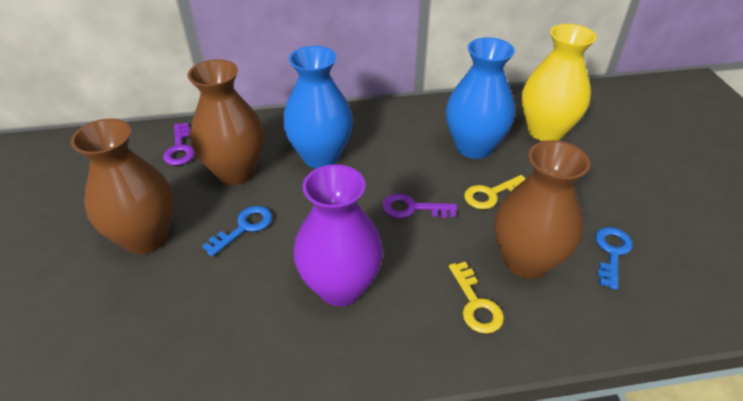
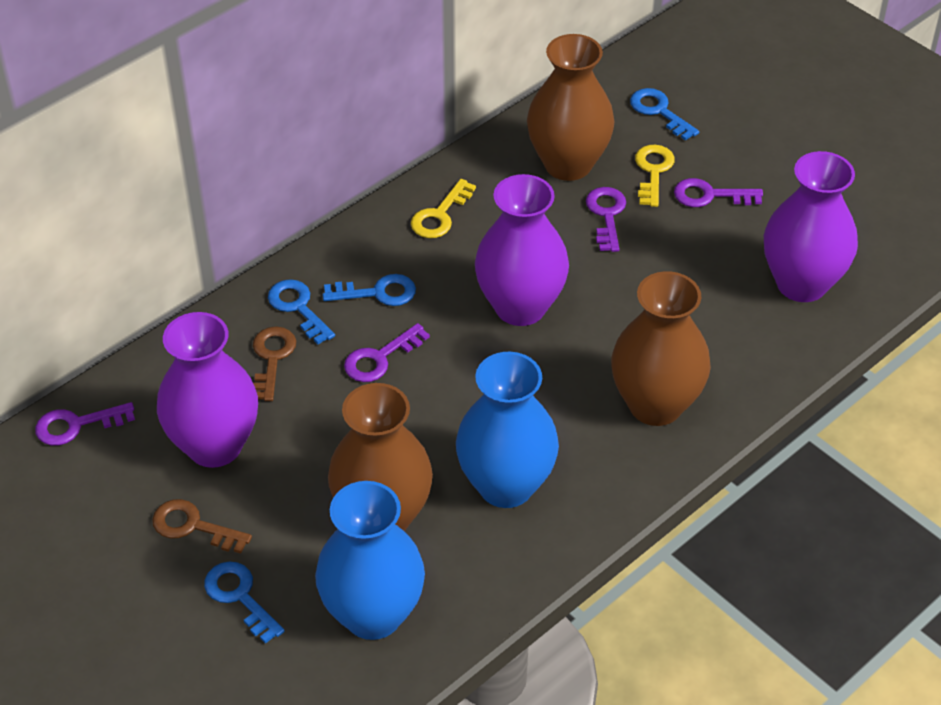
blue key: 2 -> 4
brown key: 0 -> 2
purple key: 2 -> 4
purple vase: 1 -> 3
yellow vase: 1 -> 0

